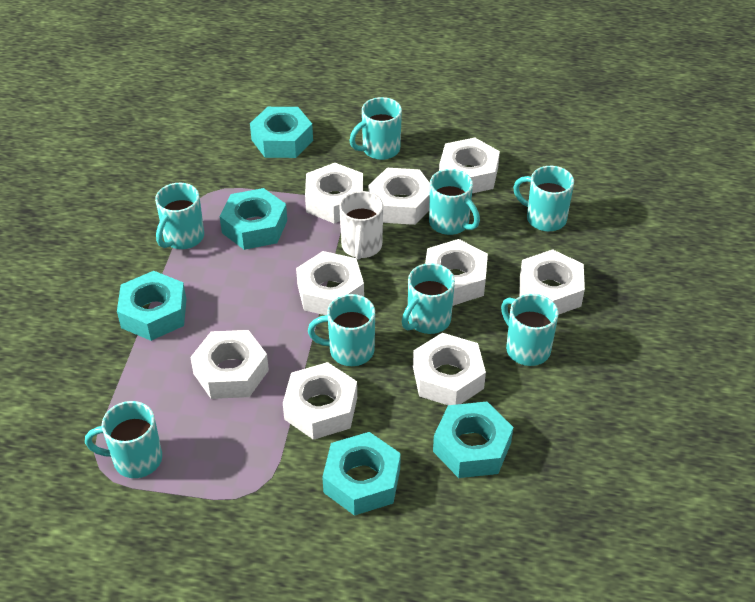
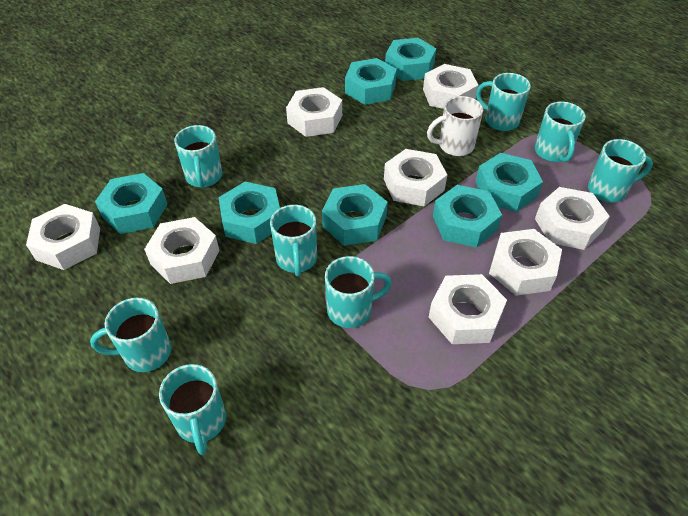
turquoise nut: 5 -> 7
white nut: 9 -> 8

